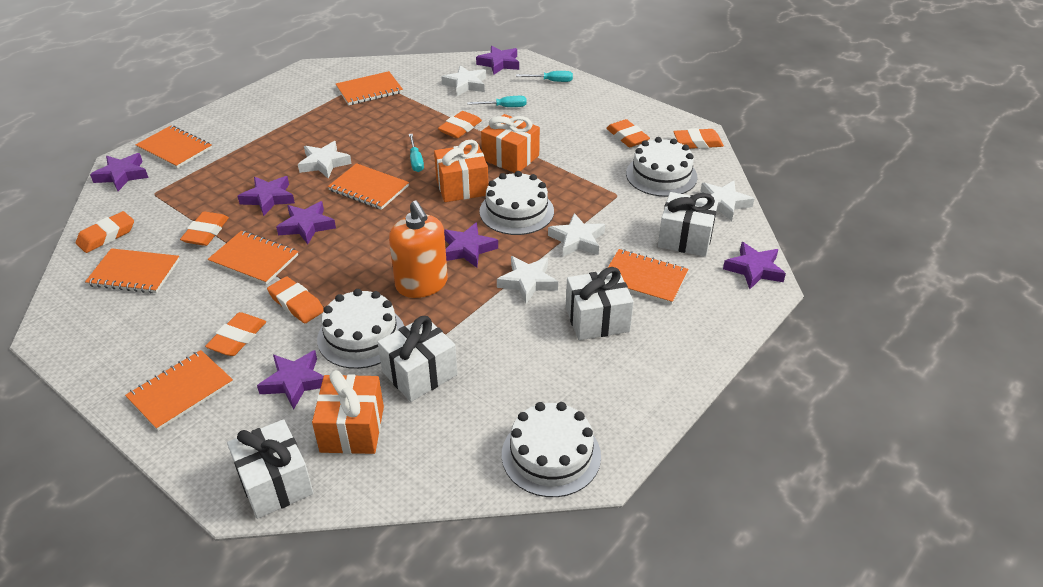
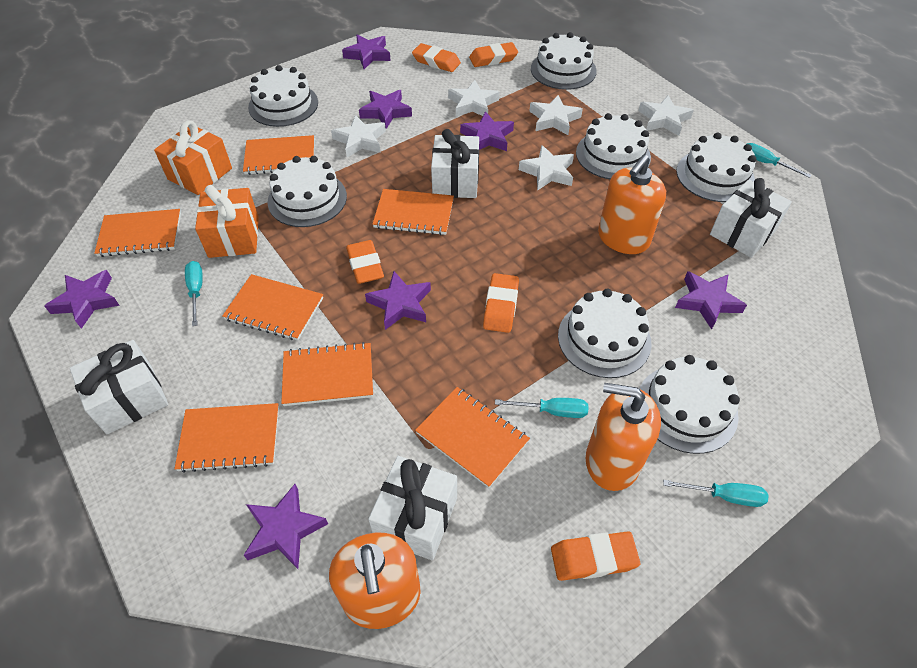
orange eraser: 7 -> 5
orange gift: 3 -> 2
orange soap dispenser: 1 -> 3
turquoise screwdriver: 3 -> 4
white cake: 4 -> 7

